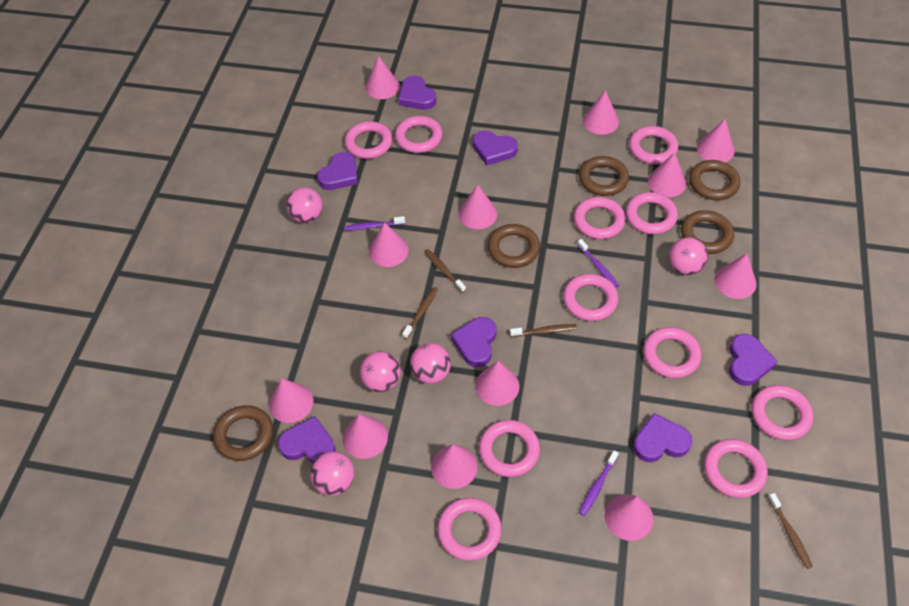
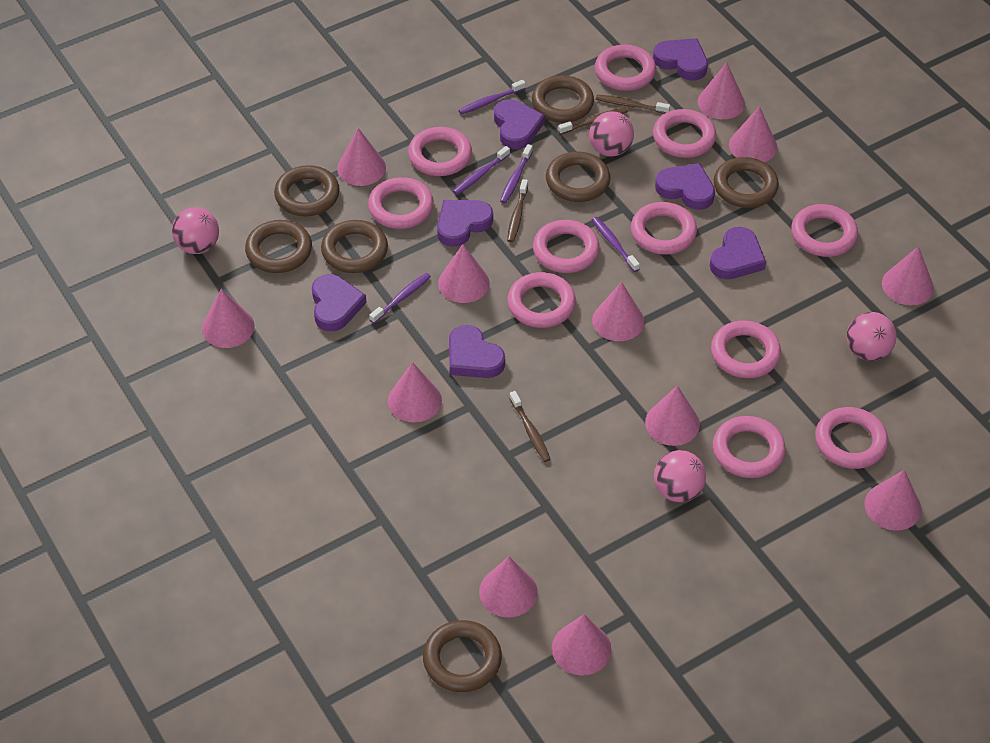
brown ring: 5 -> 7
pink ball: 5 -> 4
purple toothbrush: 3 -> 5

